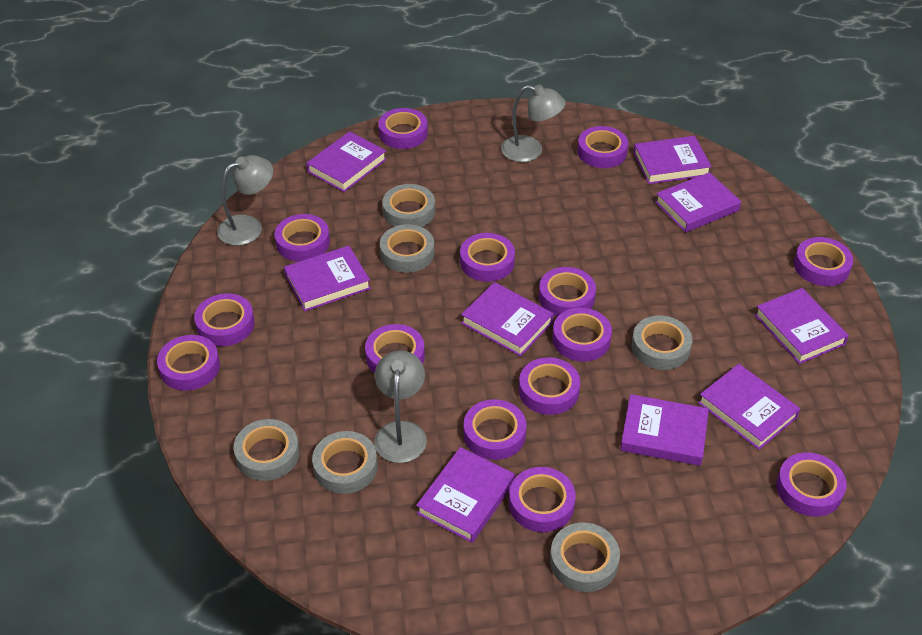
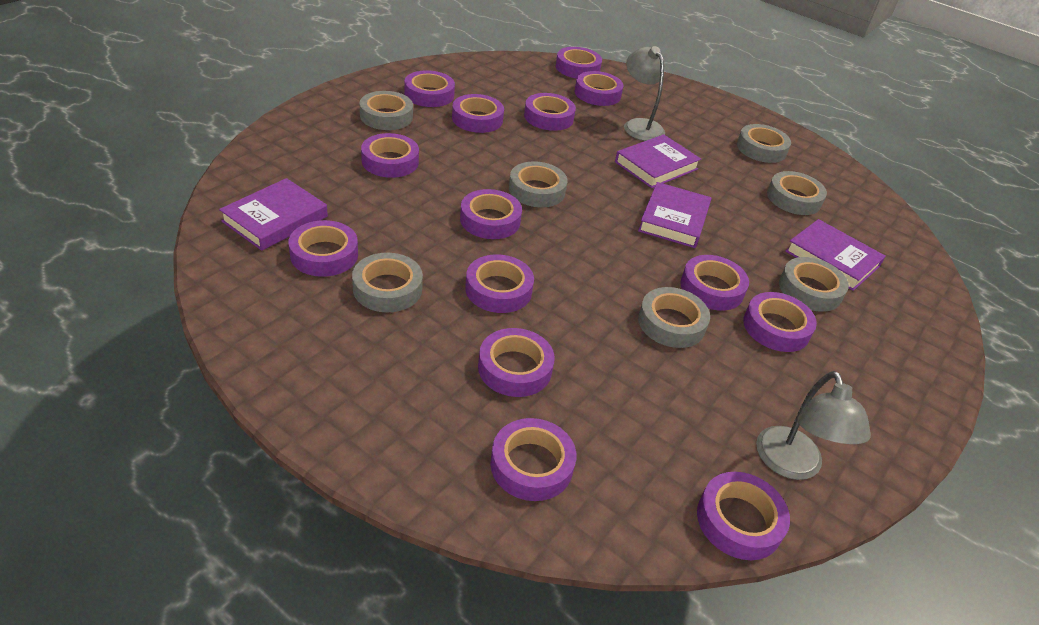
grey lamp: 3 -> 2
grey tape: 6 -> 7
purple book: 9 -> 4

